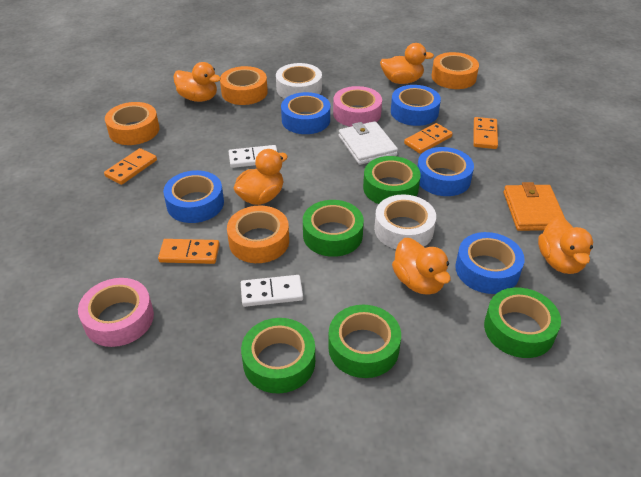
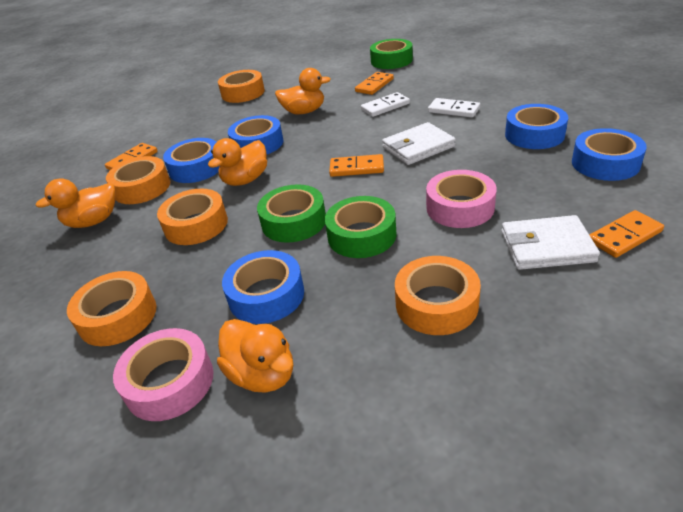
green tape: 5 -> 3
orange duck: 5 -> 4
orange tape: 4 -> 5
orange wallet: 1 -> 0
white tape: 2 -> 0
white wallet: 1 -> 2

